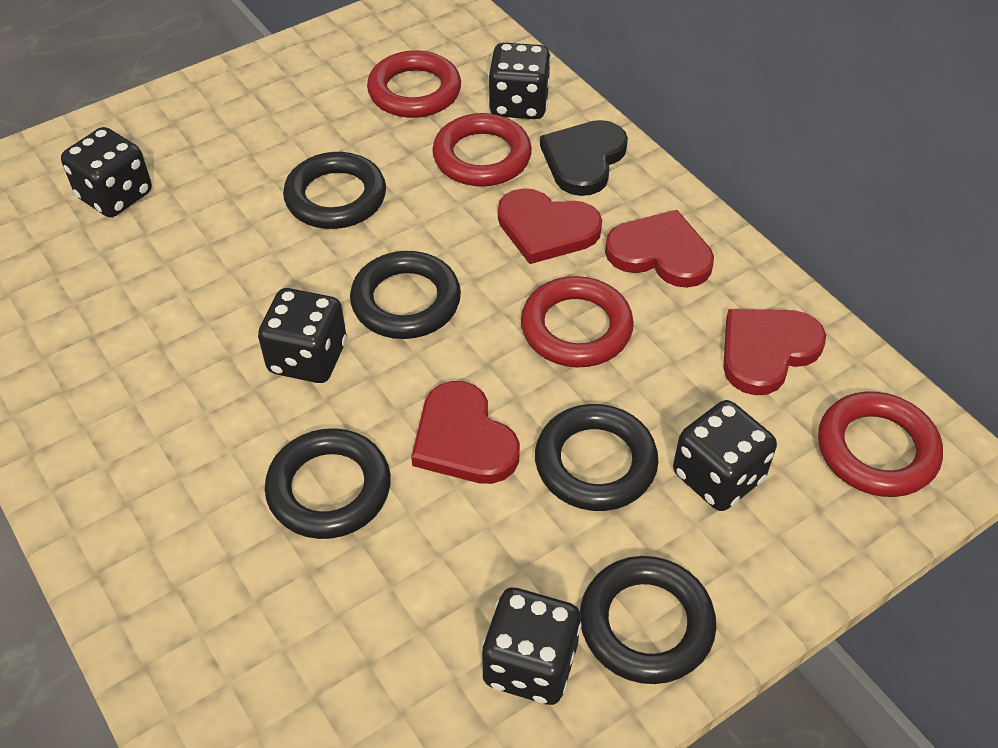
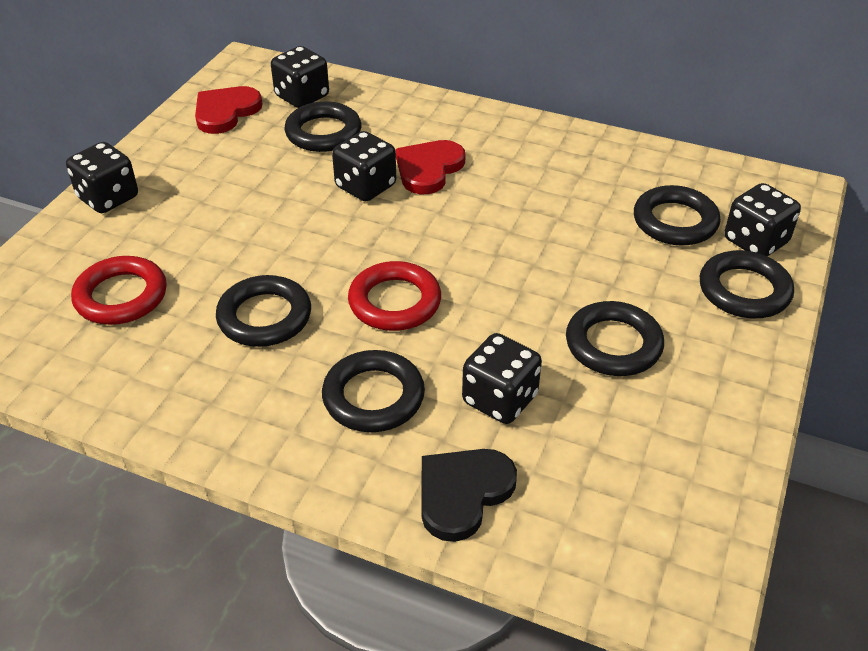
black ring: 5 -> 6
red heart: 4 -> 2
red ring: 4 -> 2

